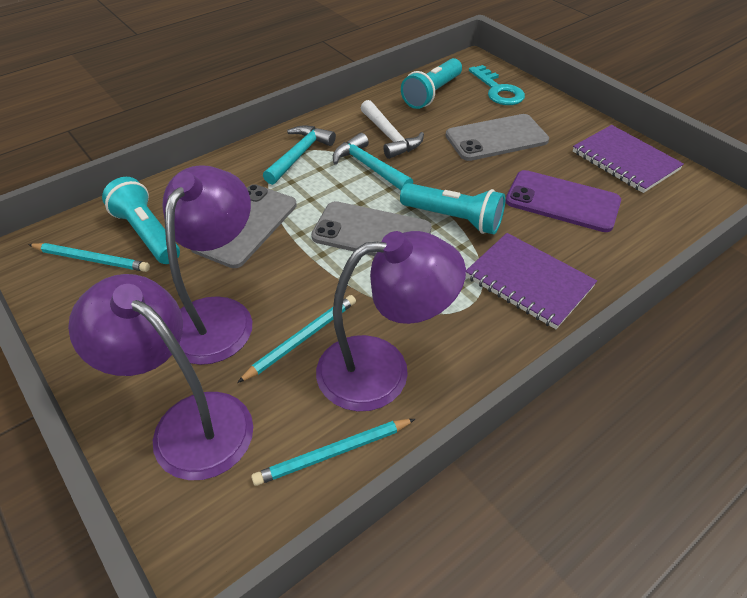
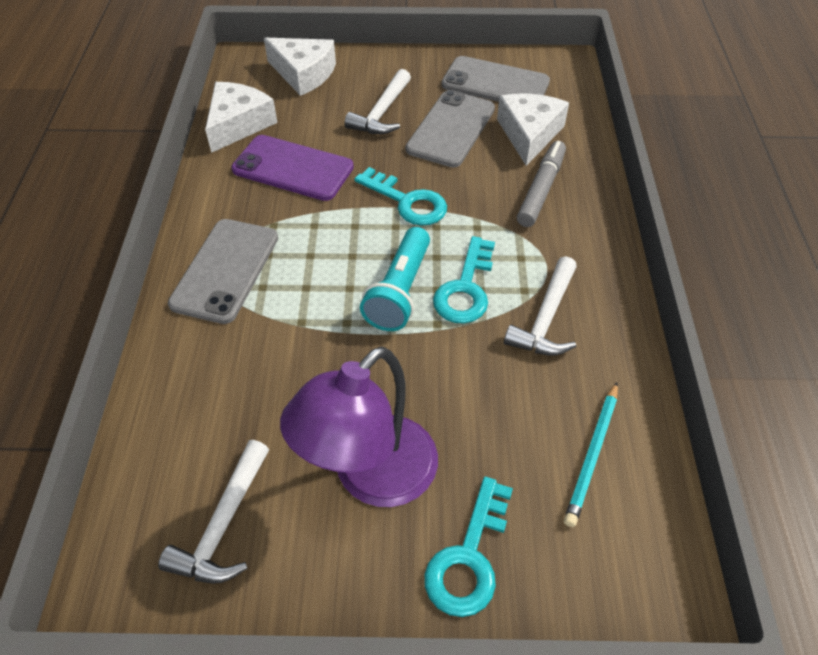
grey marker: 0 -> 1
purple lamp: 3 -> 1
purple notebook: 2 -> 0
turquoise flashlight: 3 -> 1
turquoise hammer: 2 -> 0
turquoise key: 1 -> 3
turquoise pencil: 3 -> 1
white cheese: 0 -> 3
white hammer: 1 -> 3

